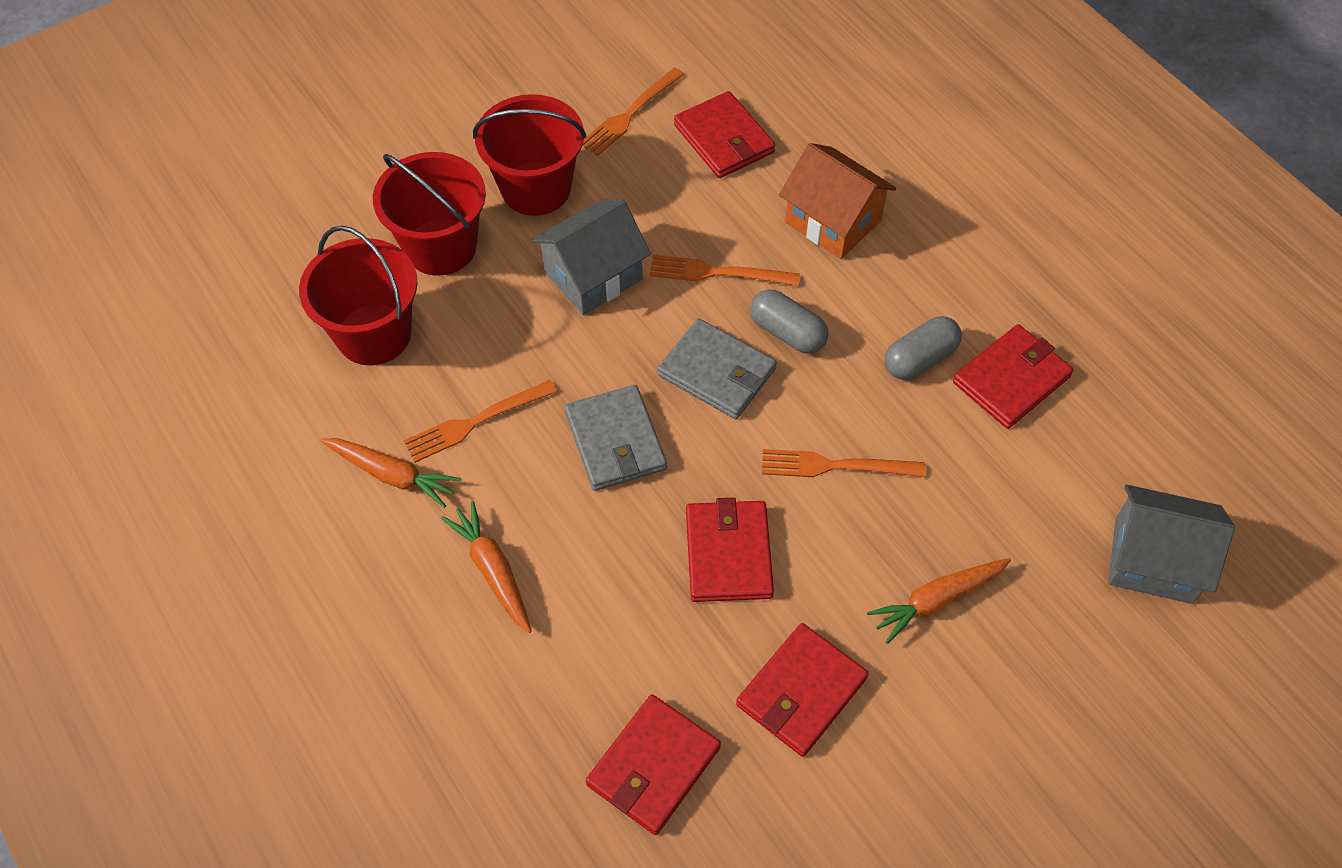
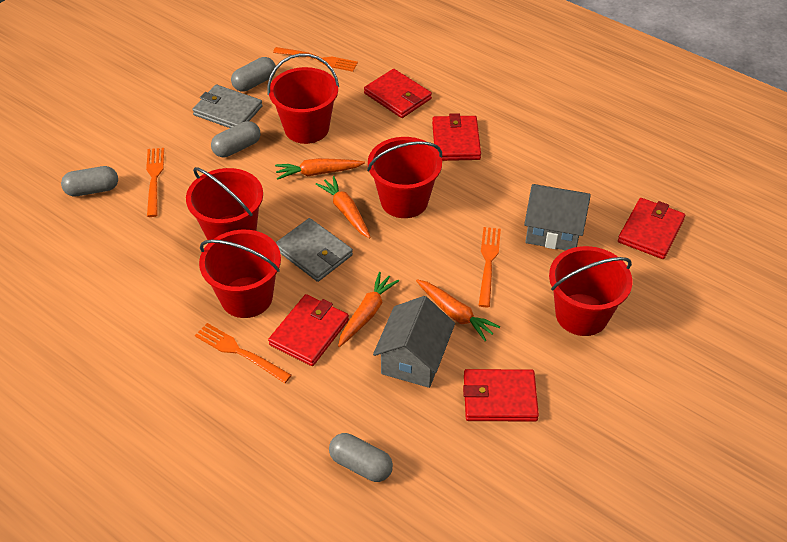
grey capsule: 2 -> 4
orange carrot: 3 -> 4
orange house: 1 -> 0
red bucket: 3 -> 5

